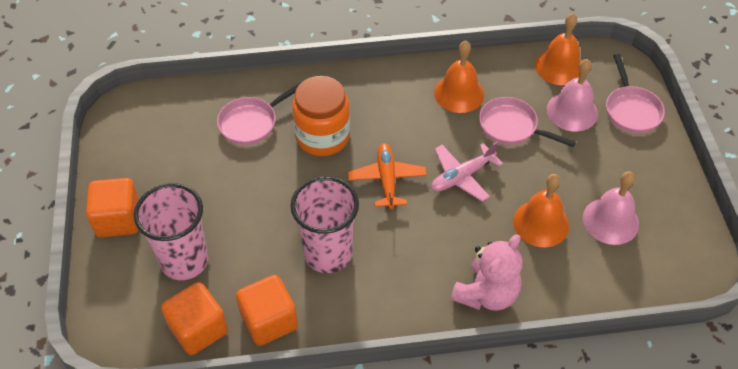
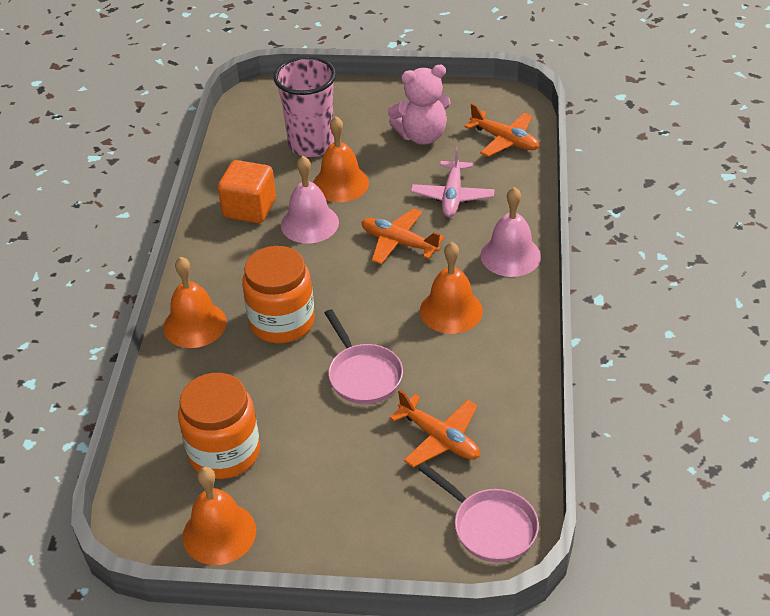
orange bell: 3 -> 4
orange cube: 3 -> 1
orange jar: 1 -> 2
orange plane: 1 -> 3
pink cup: 2 -> 1
pink pan: 3 -> 2

